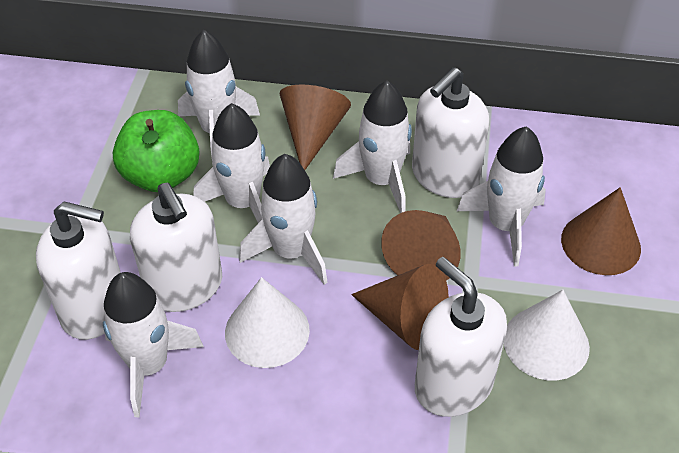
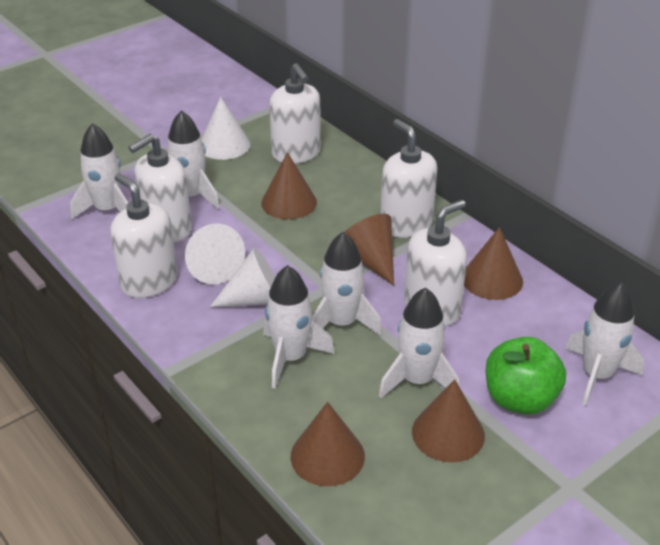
brown cone: 4 -> 5
white cone: 2 -> 3
white soap dispenser: 4 -> 5

